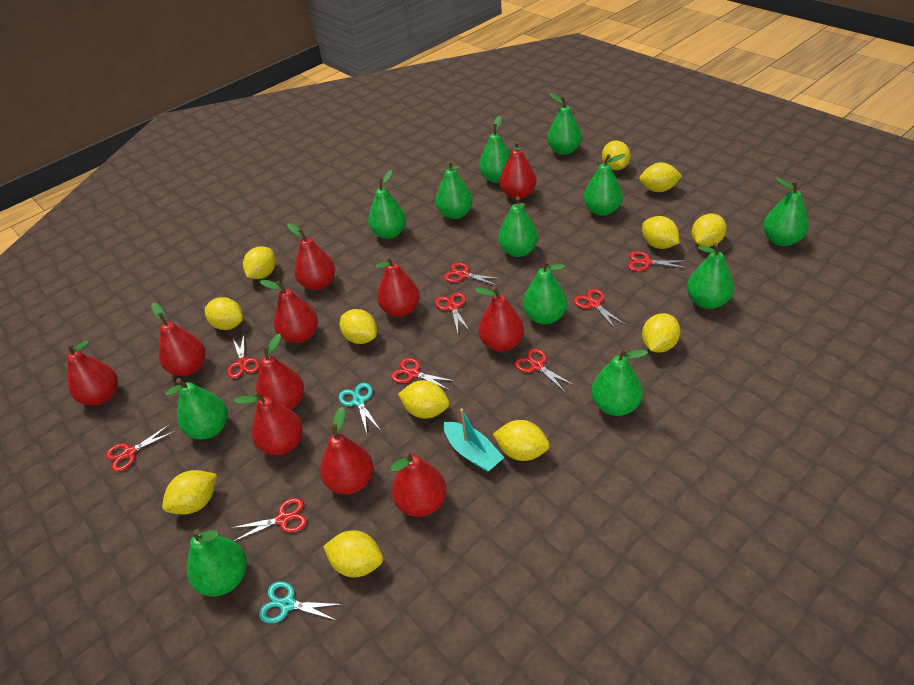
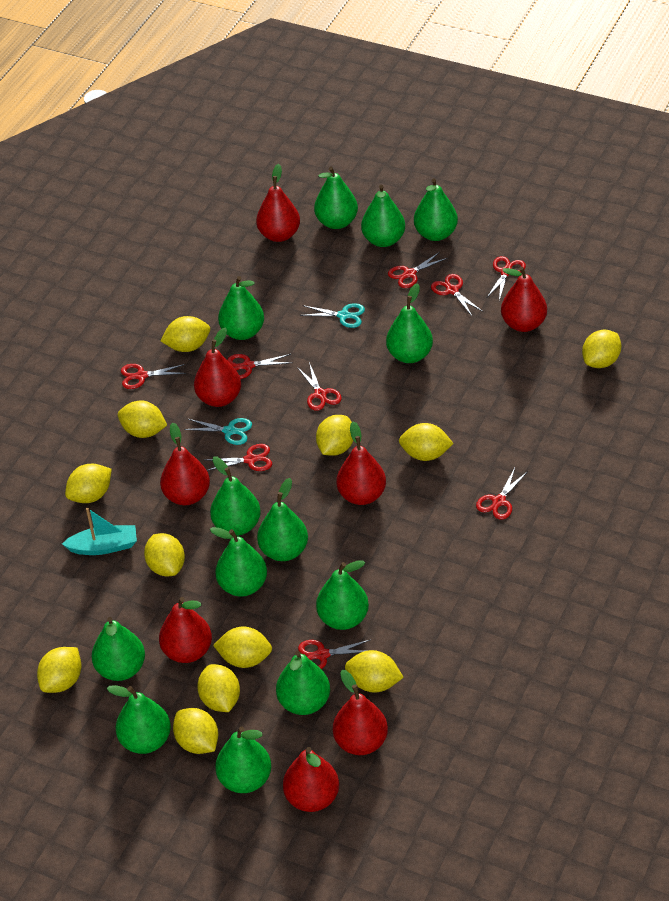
green pear: 12 -> 13
red pear: 11 -> 8

